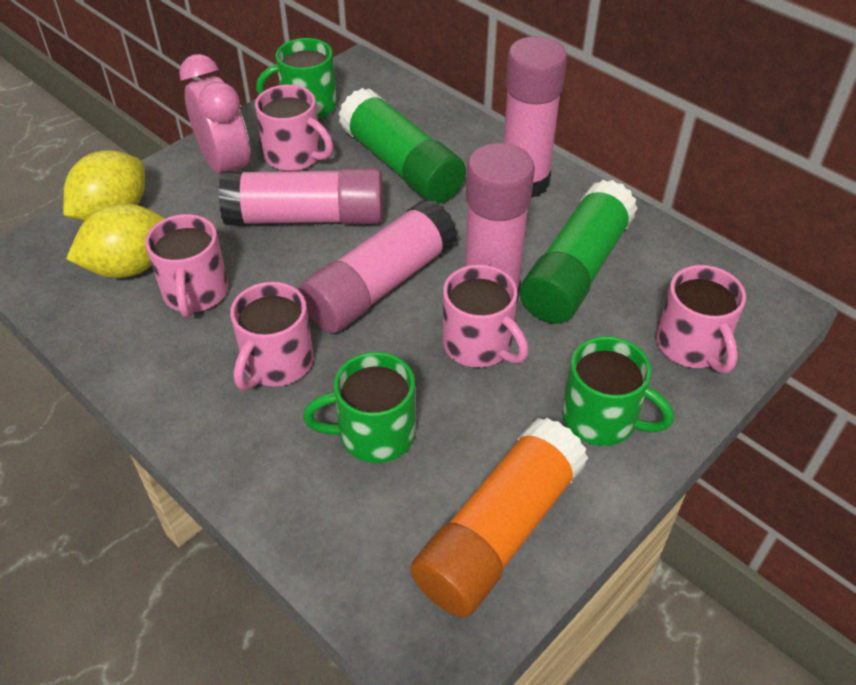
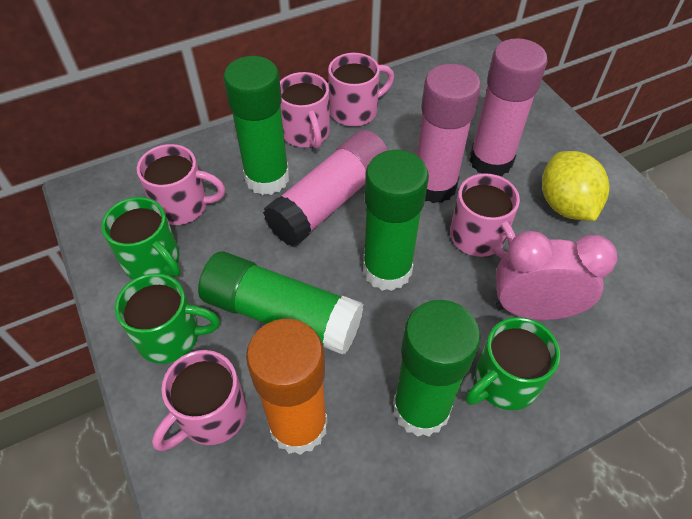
green glue stick: 2 -> 4
pink glue stick: 4 -> 3
yellow lemon: 2 -> 1

